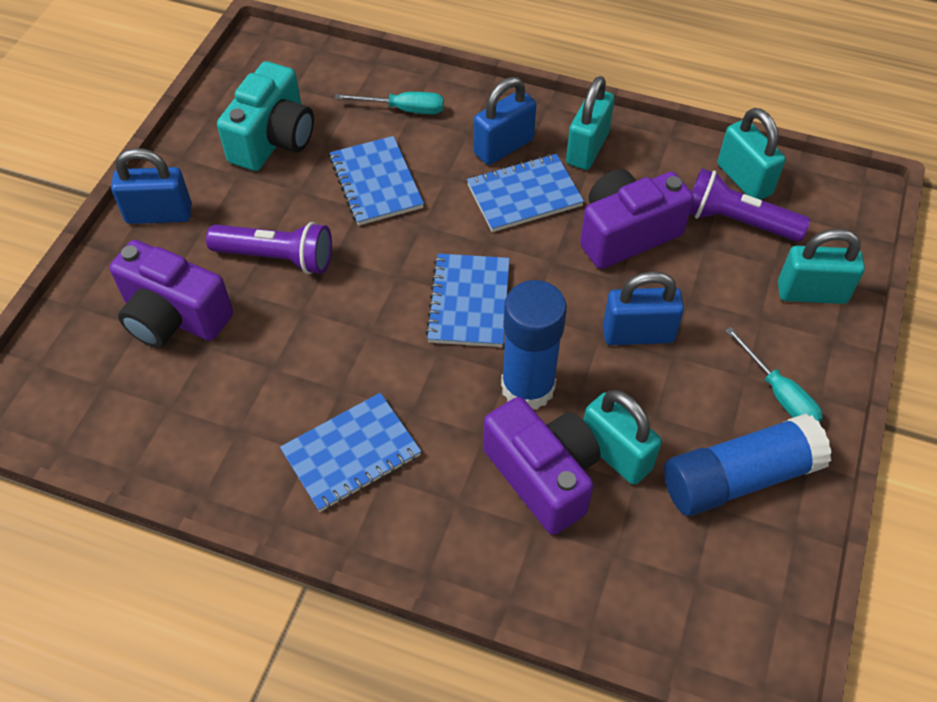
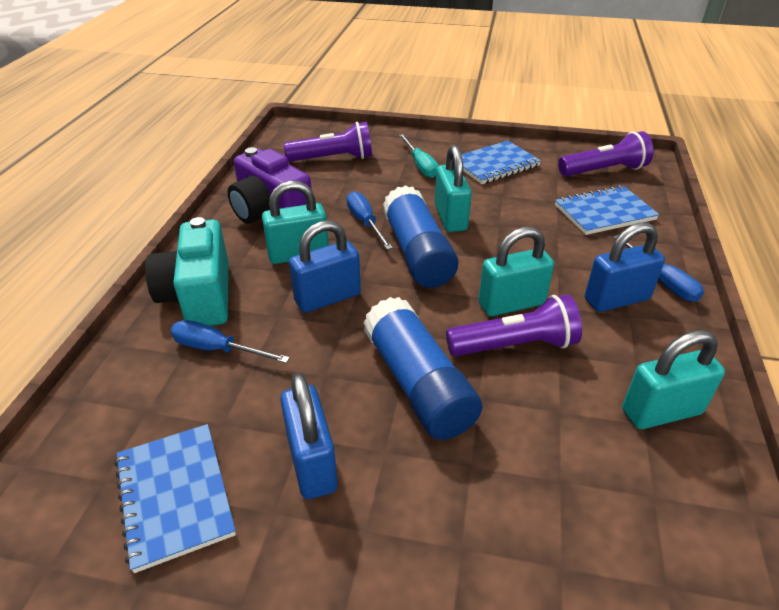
blue notebook: 4 -> 3
blue screwdriver: 0 -> 3
purple camera: 3 -> 1
purple flashlight: 2 -> 3
turquoise screwdriver: 2 -> 1

